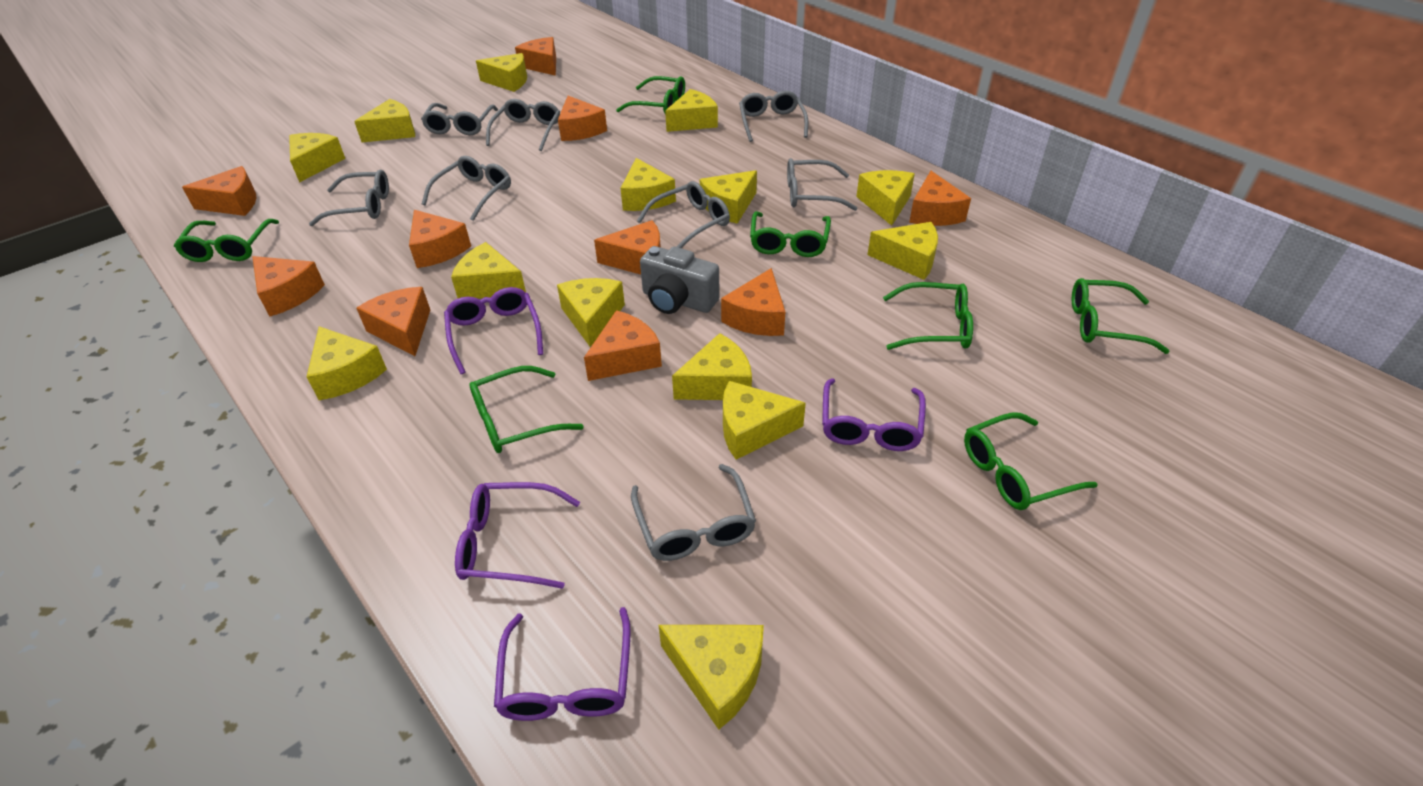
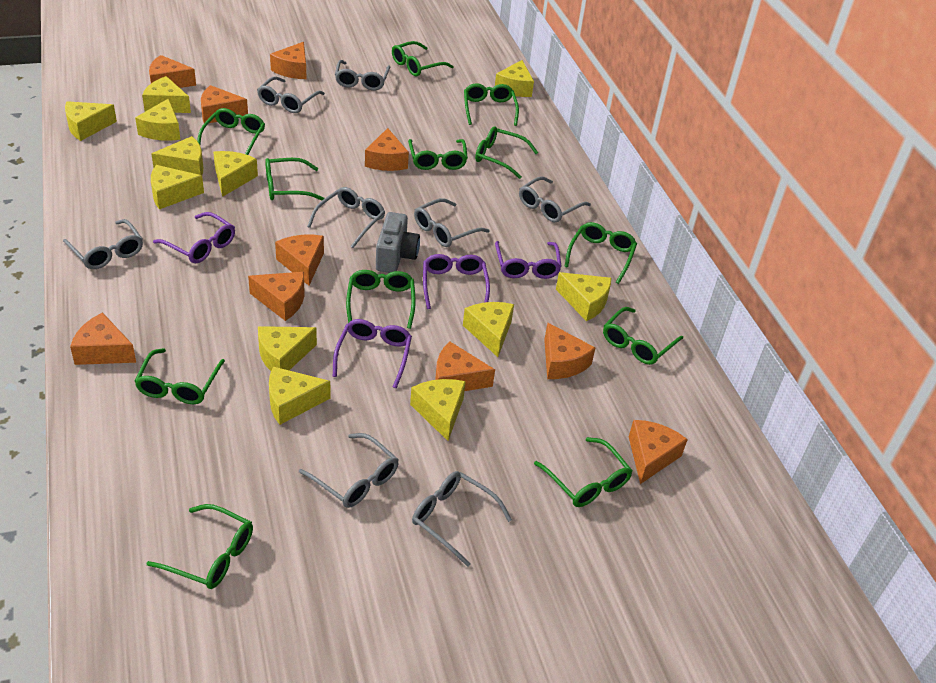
green glasses: 7 -> 12
yellow cheese: 14 -> 12

